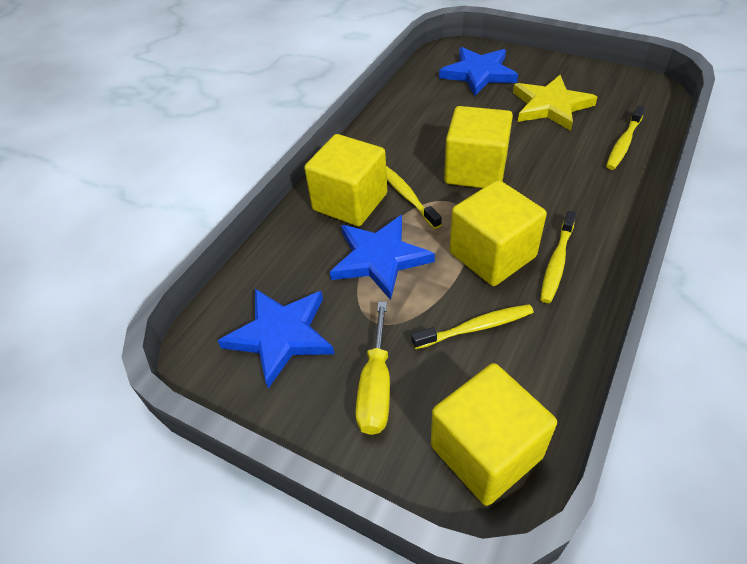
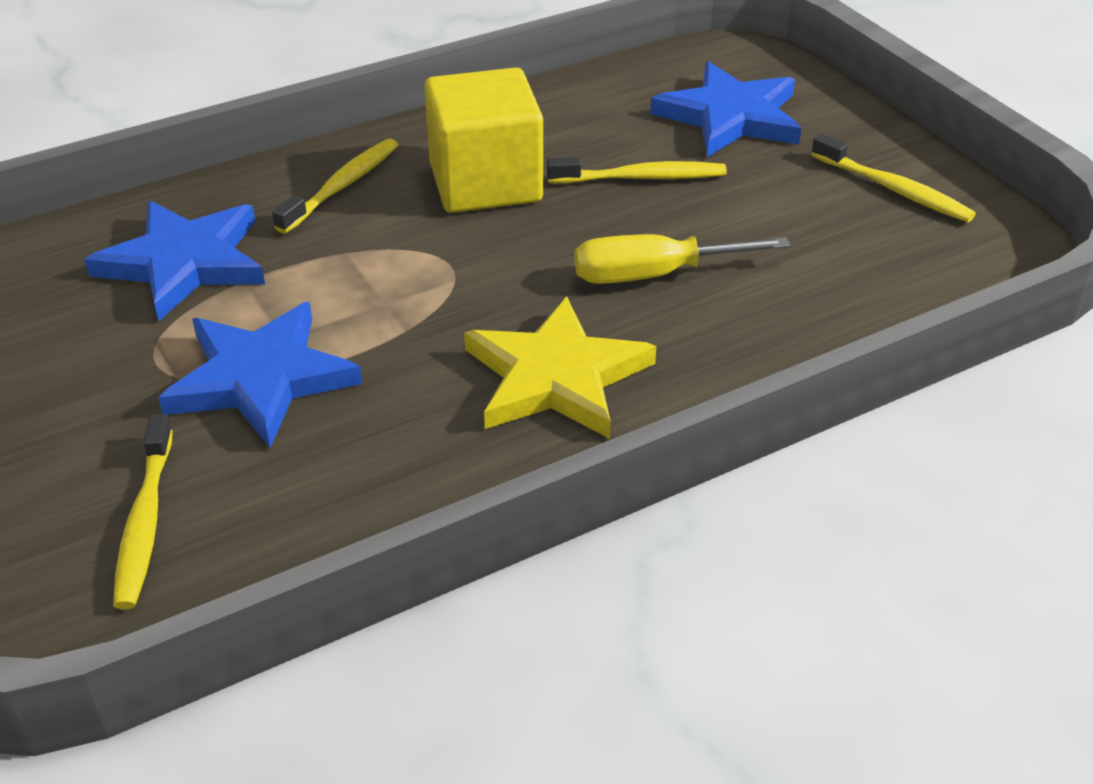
yellow cube: 4 -> 1

